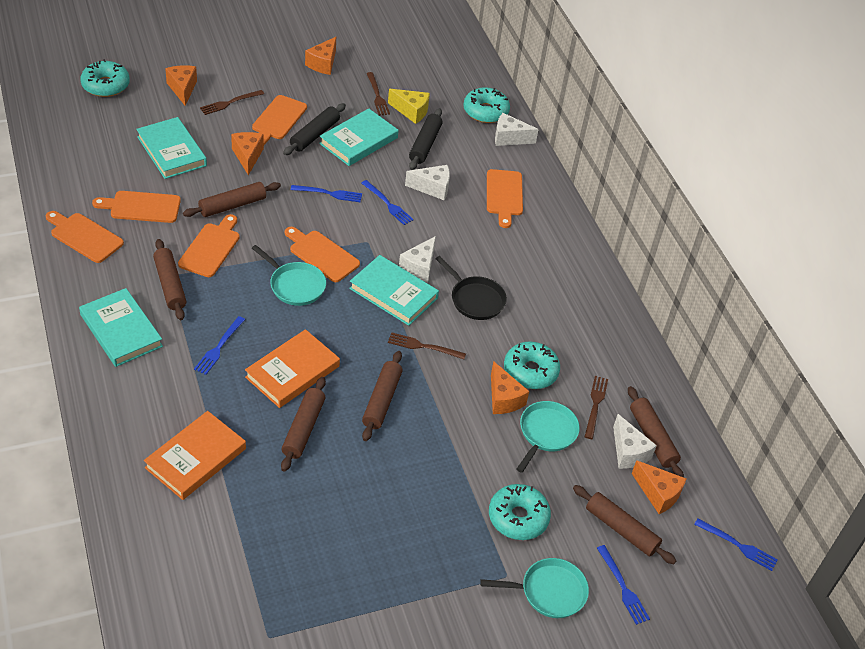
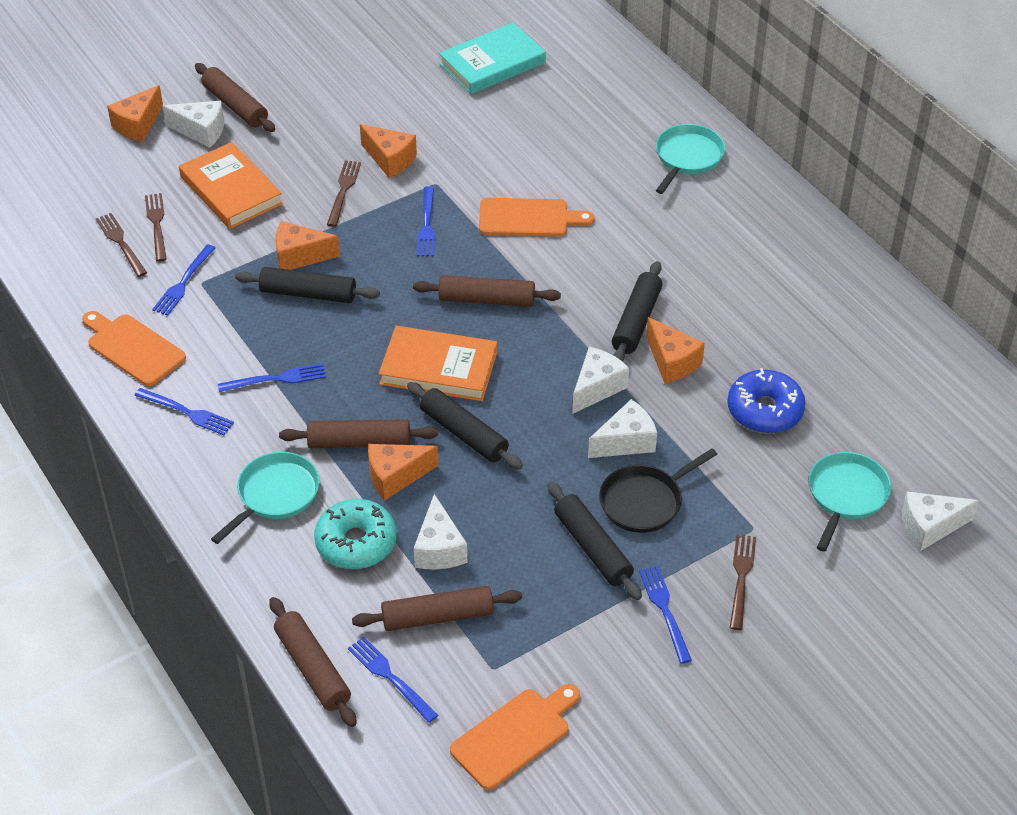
black rolling pin: 2 -> 4
blue donut: 0 -> 1
blue fork: 5 -> 6
brown rolling pin: 6 -> 5
orange cutting board: 6 -> 3
turquoise book: 4 -> 1
turquoise donut: 4 -> 1
white cheese: 4 -> 5
yellow cheese: 1 -> 0

